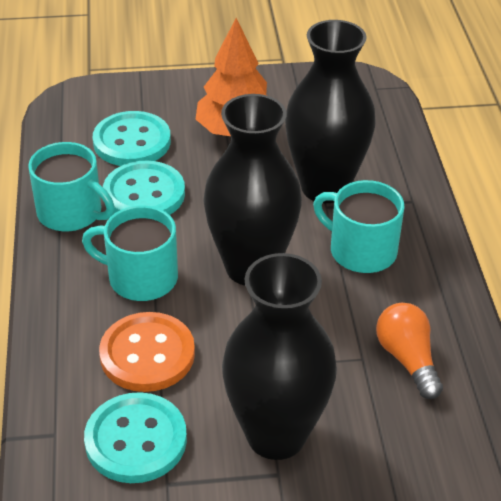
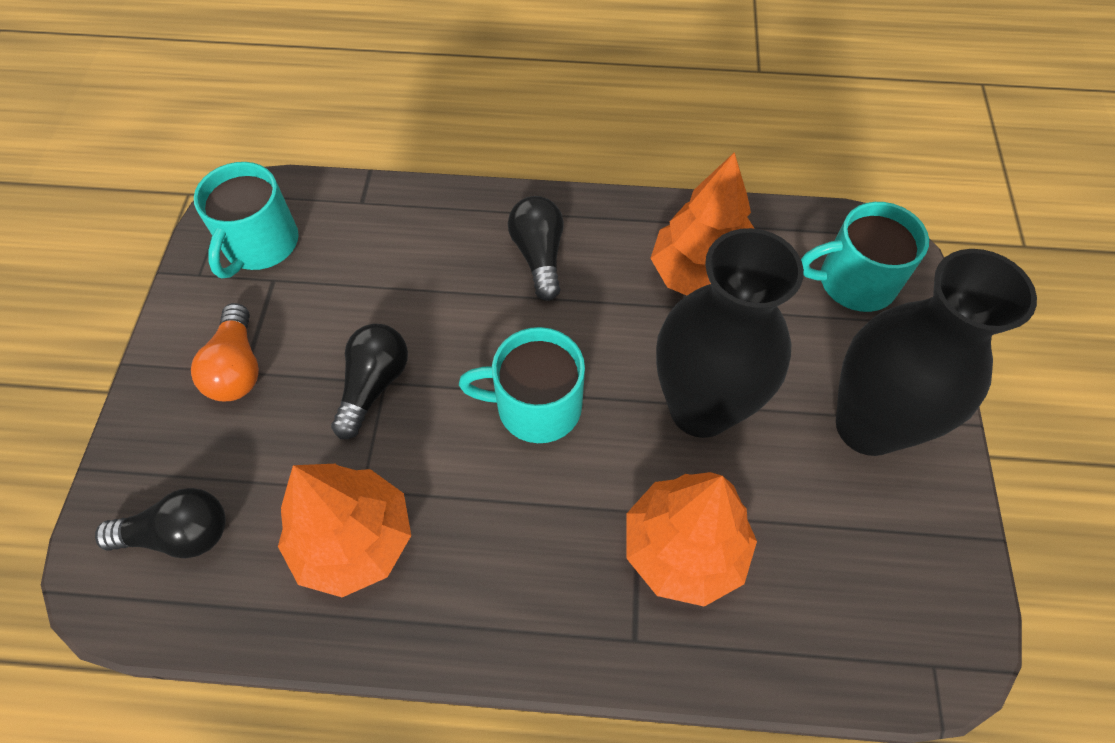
black light bulb: 0 -> 3
black vase: 3 -> 2
orange button: 1 -> 0
orange tree: 1 -> 3
turquoise button: 3 -> 0

